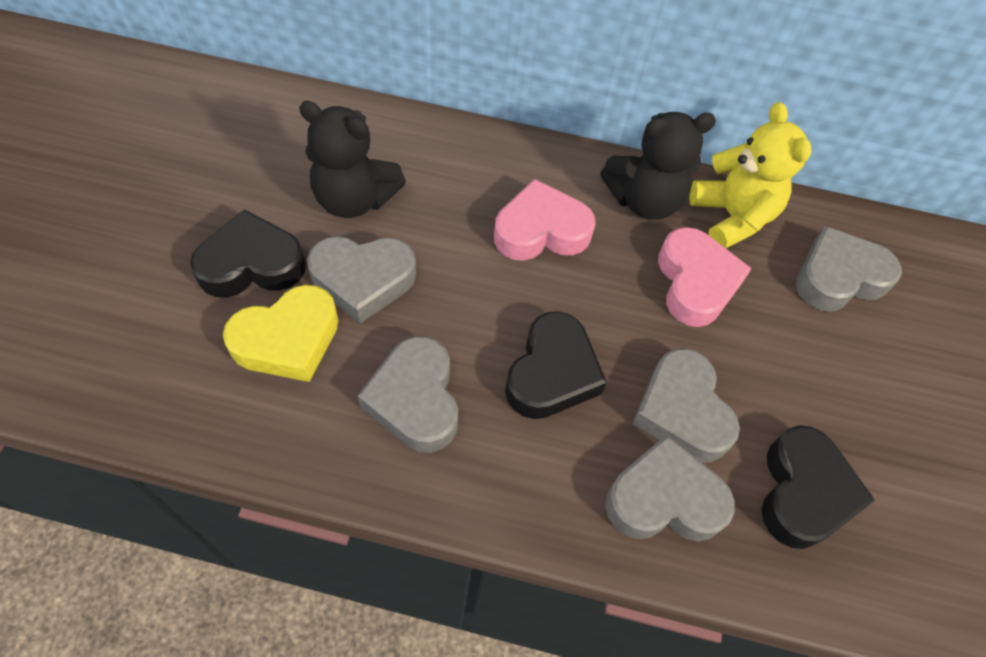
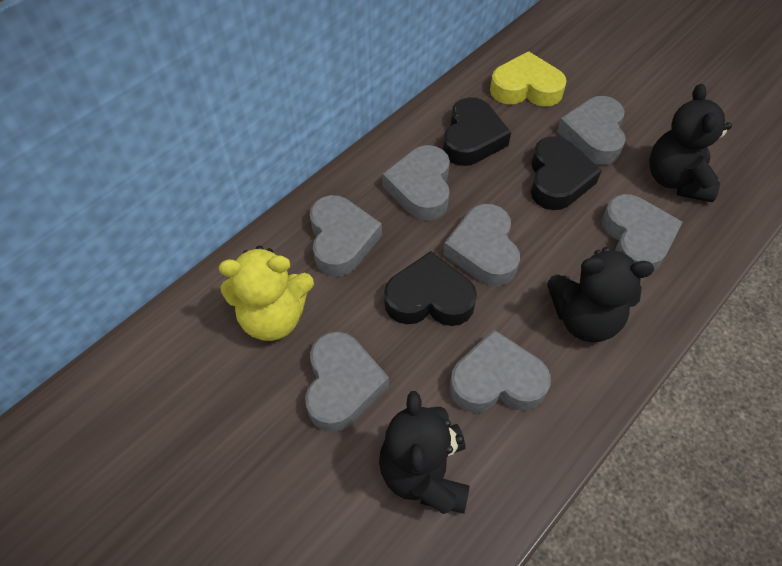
black teddy bear: 2 -> 3
grey heart: 5 -> 7
pink heart: 2 -> 0

